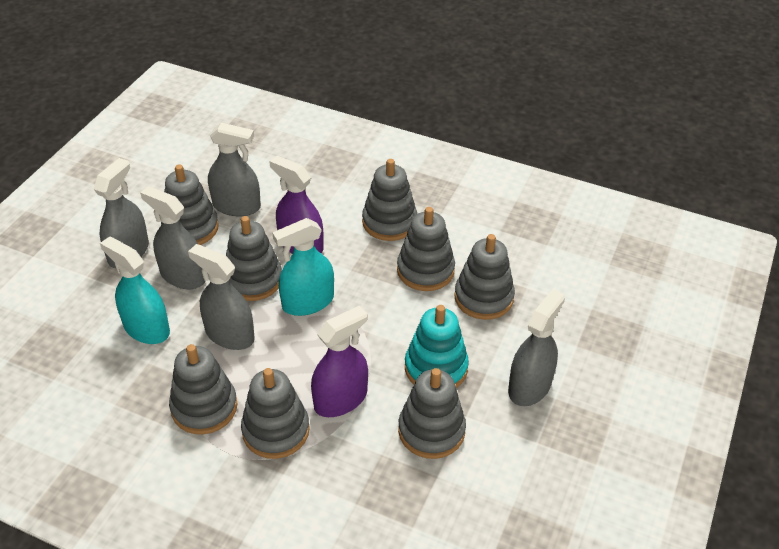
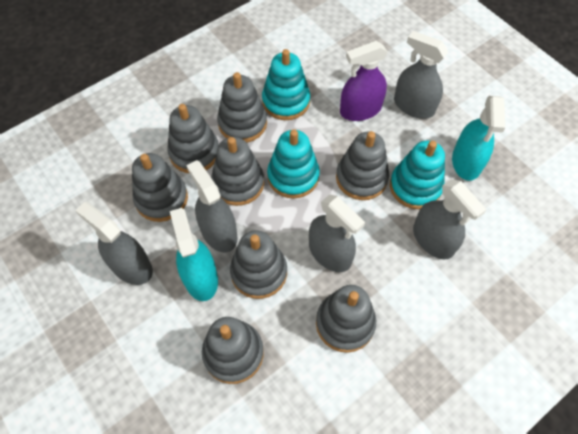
purple spray bottle: 2 -> 1
turquoise stacking toy: 1 -> 3

